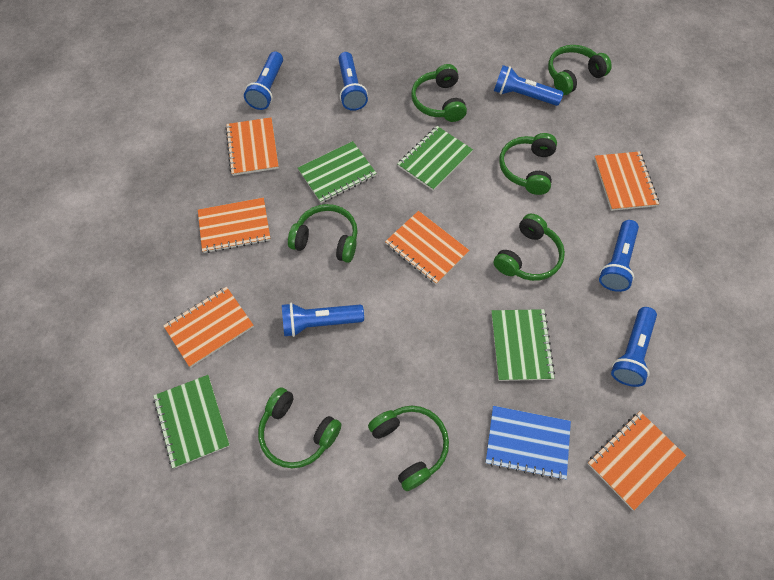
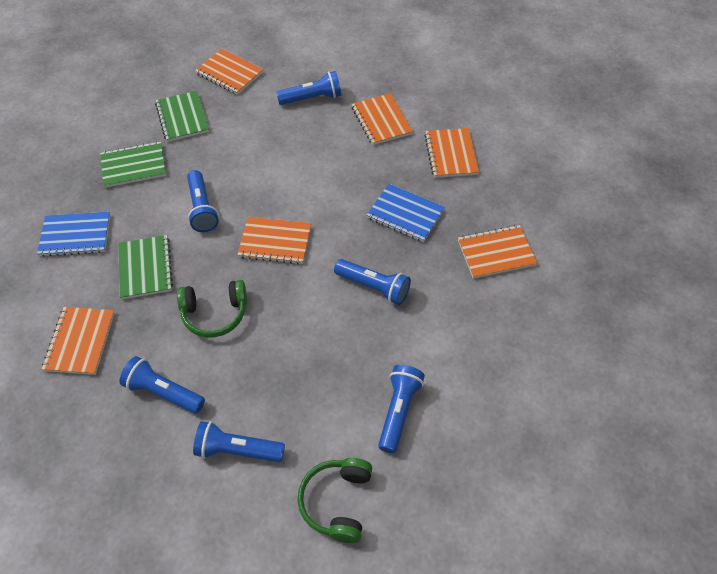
blue notebook: 1 -> 2
green headphones: 7 -> 2
green notebook: 4 -> 3

